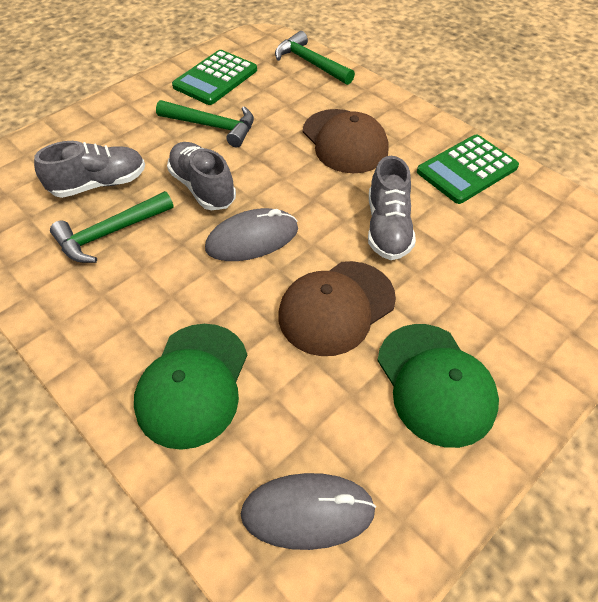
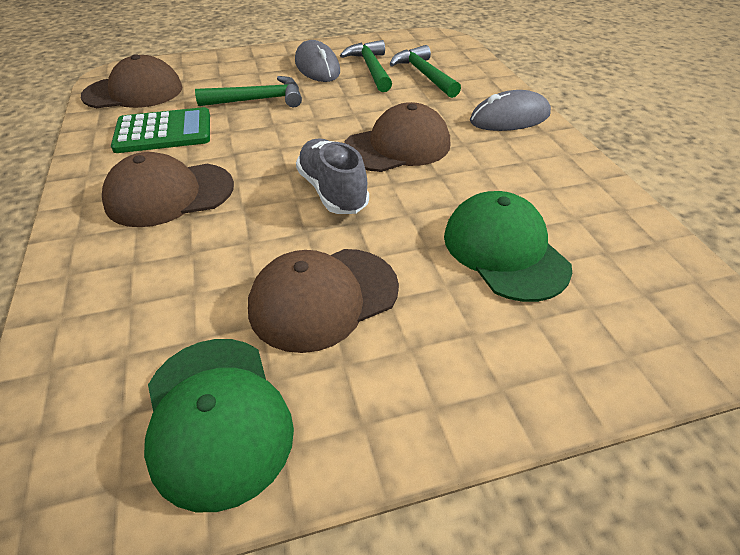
brown cap: 2 -> 4
green calculator: 2 -> 1
grey shoe: 3 -> 1

